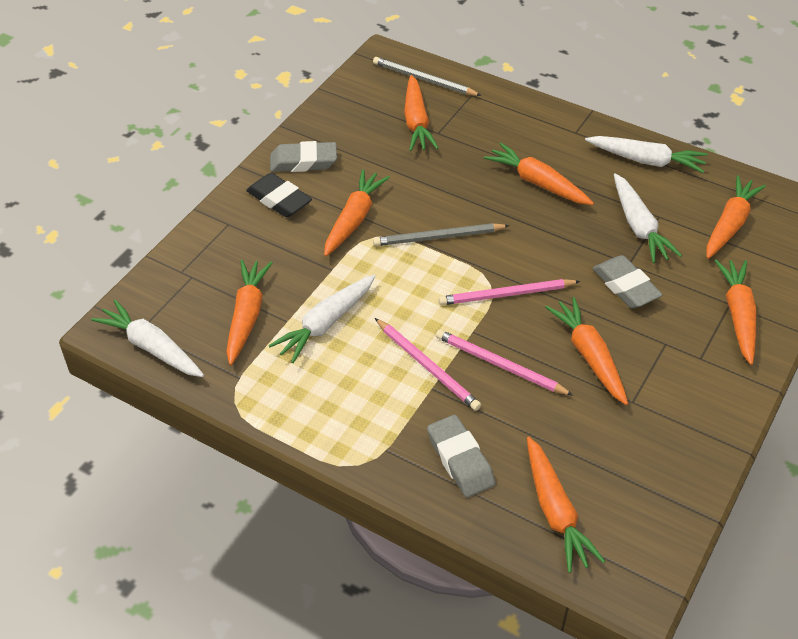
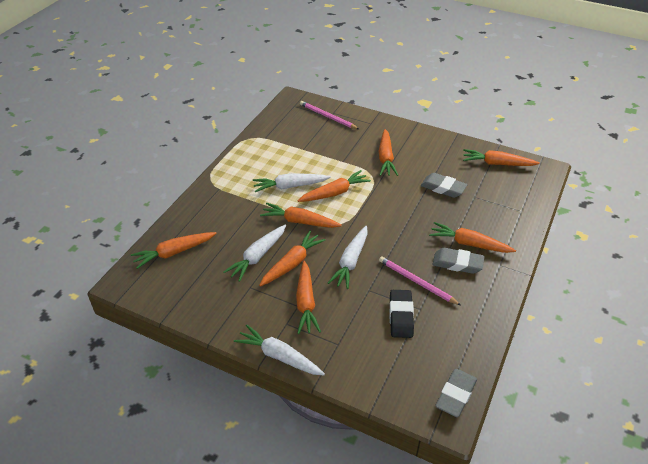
grey pencil: 2 -> 0
pink pencil: 3 -> 2

